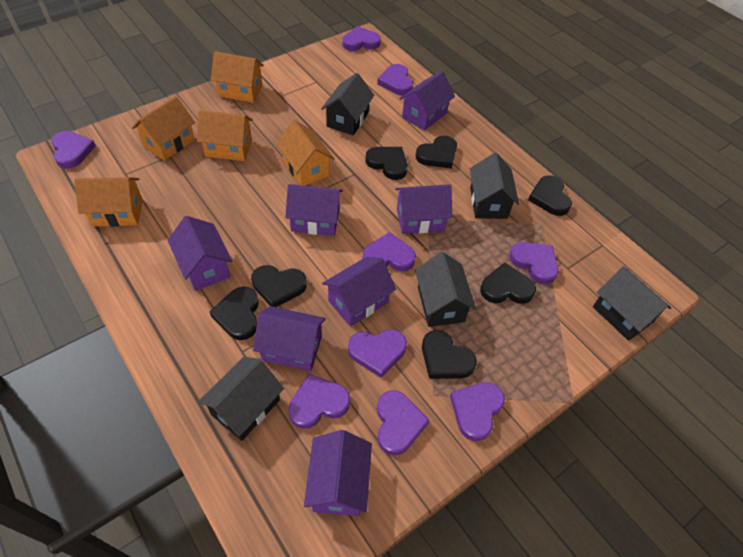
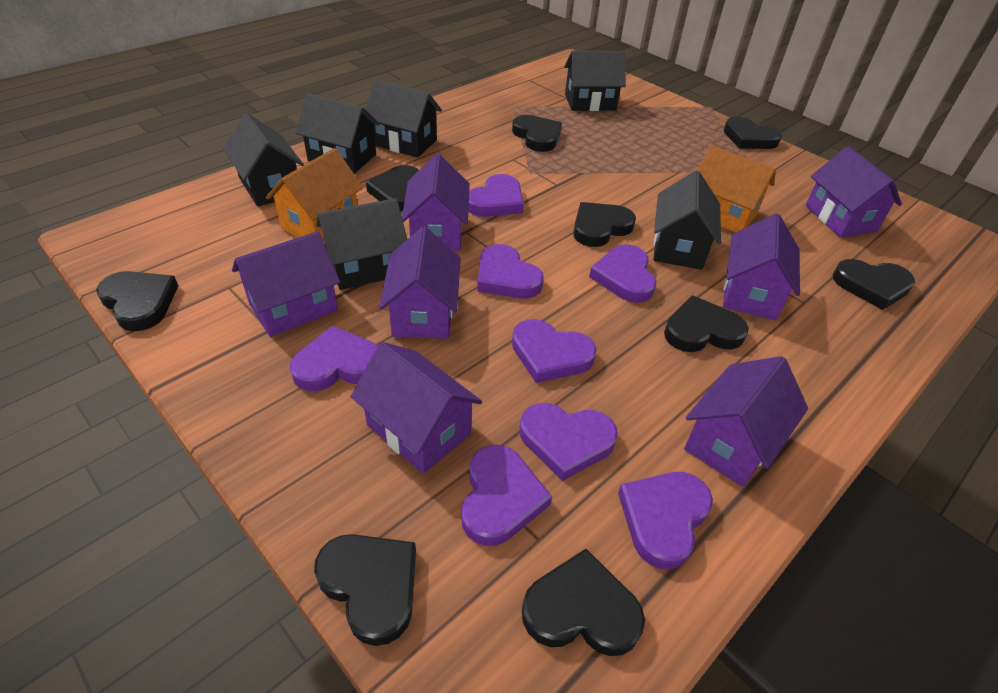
black heart: 7 -> 9
black house: 5 -> 6
orange house: 5 -> 2
purple heart: 9 -> 8

